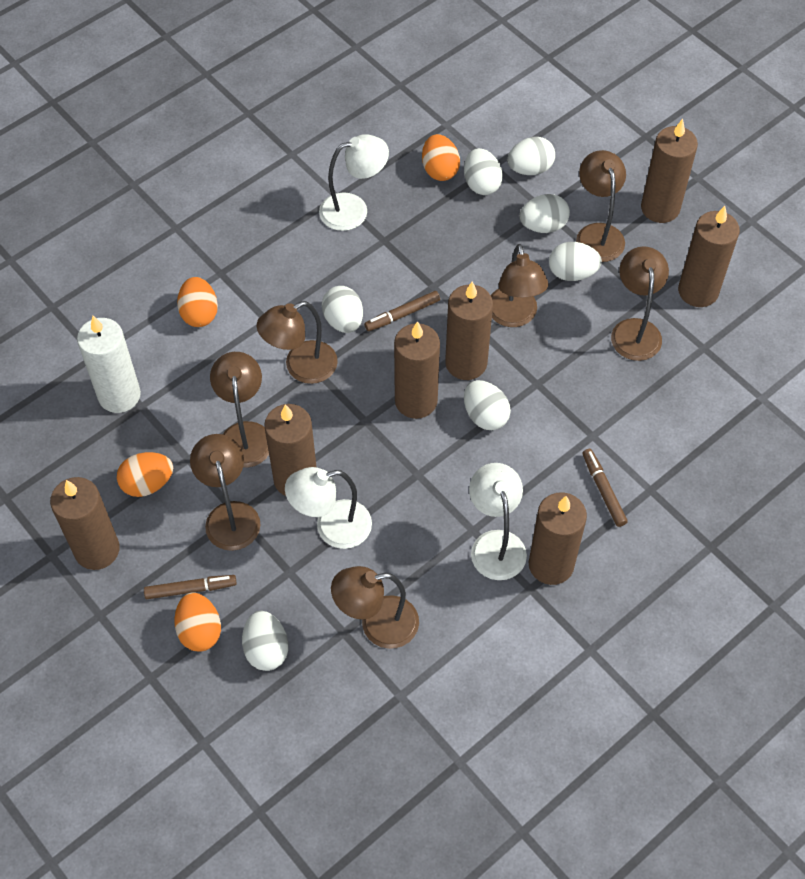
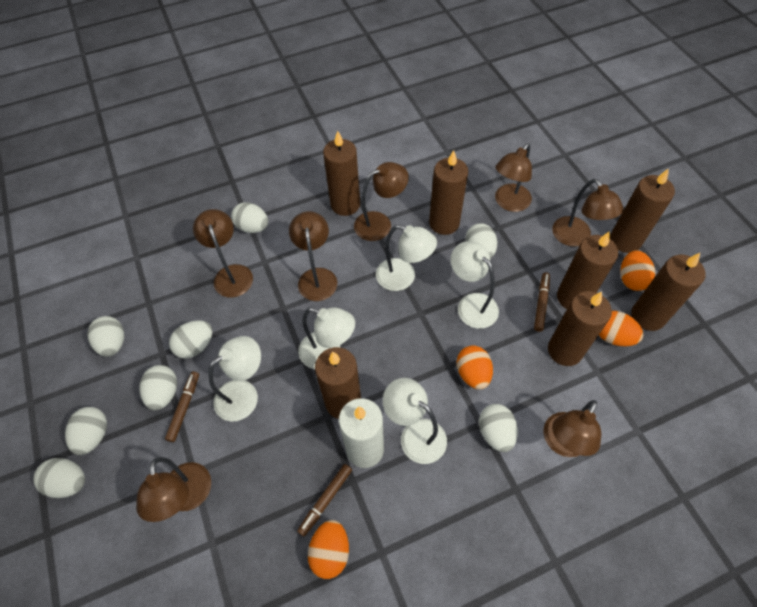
white egg: 7 -> 8
white lamp: 3 -> 5

